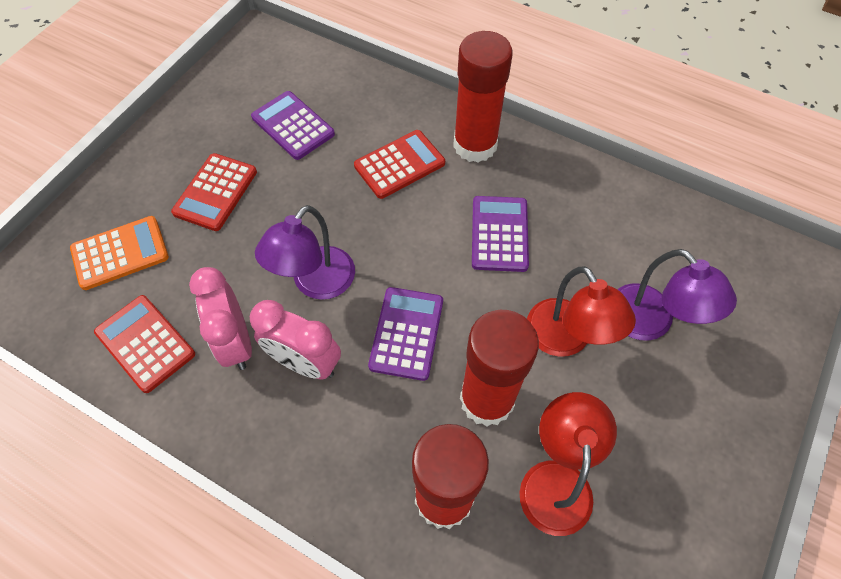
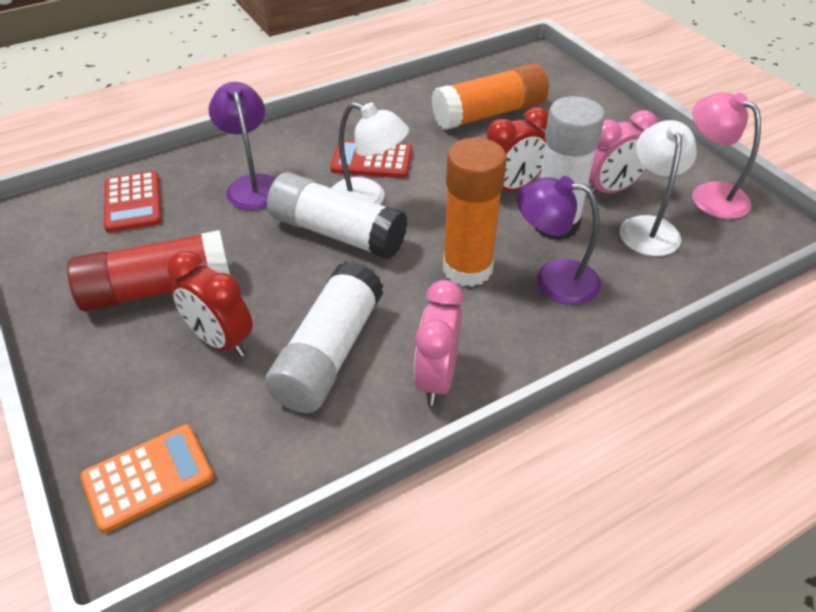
orange glue stick: 0 -> 2
pink lamp: 0 -> 1
purple calculator: 3 -> 0
red calculator: 3 -> 2
red clock: 0 -> 2
red glue stick: 3 -> 1
red lamp: 2 -> 0
white glue stick: 0 -> 3
white lamp: 0 -> 2

